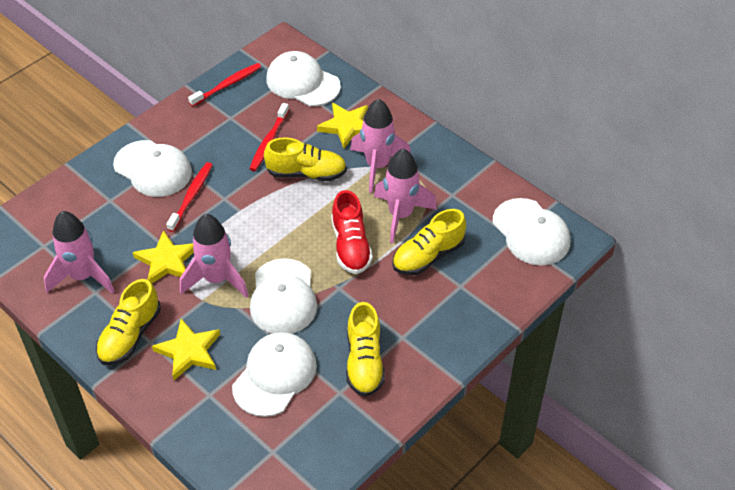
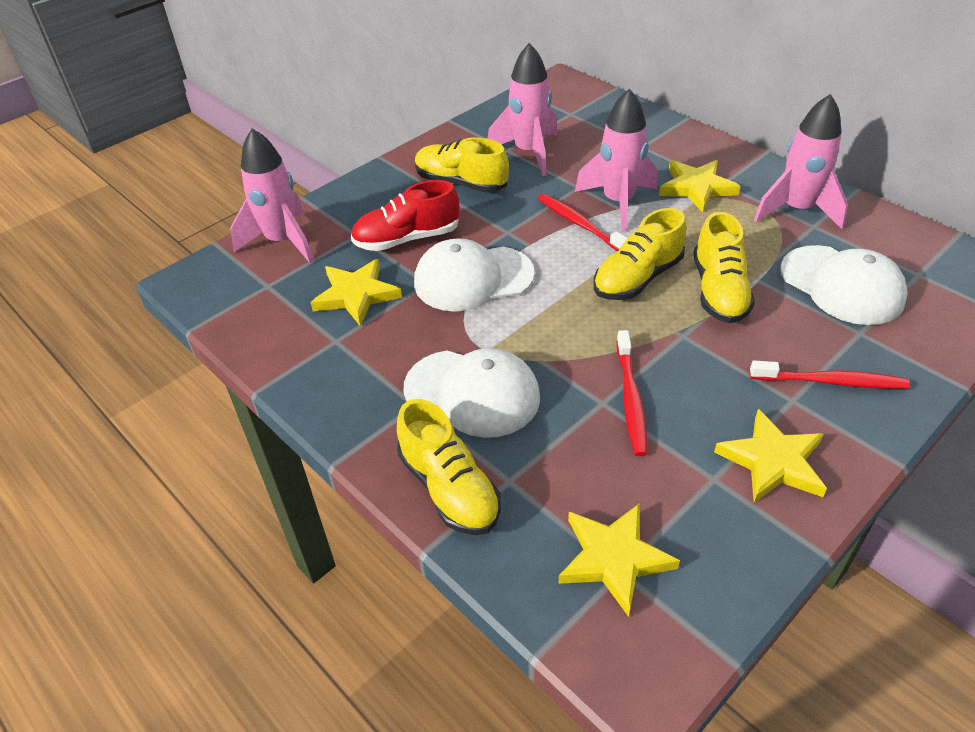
white cap: 5 -> 3
yellow star: 3 -> 4

